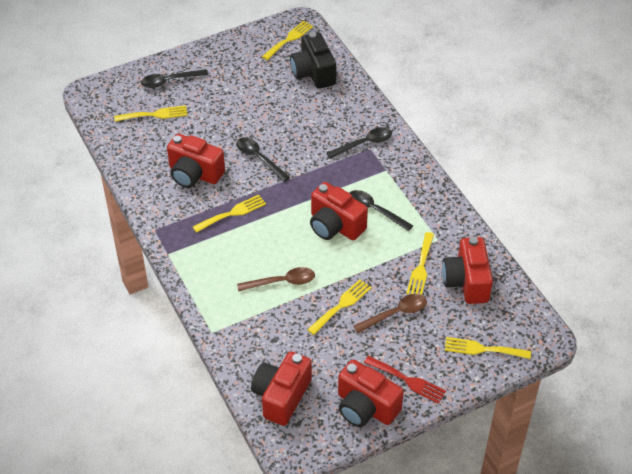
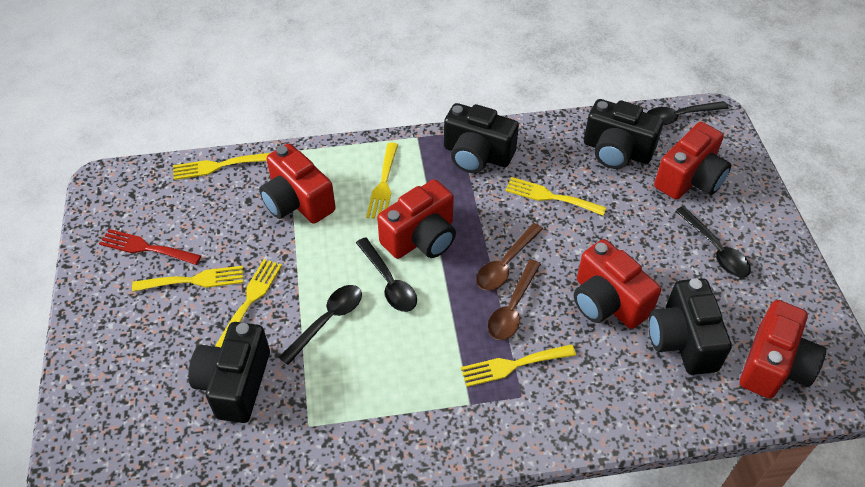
black camera: 1 -> 4

